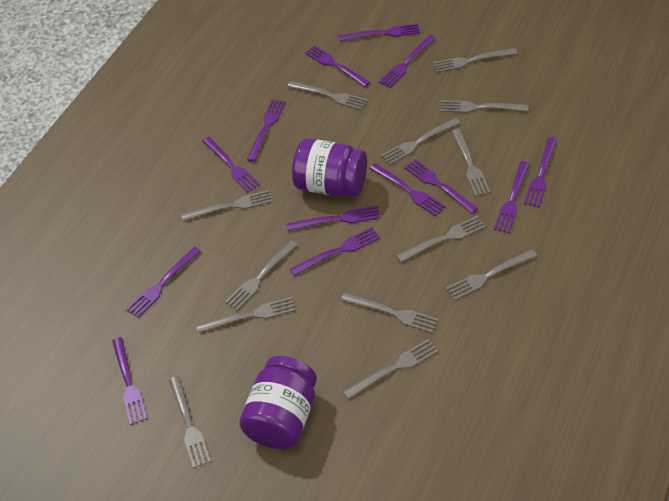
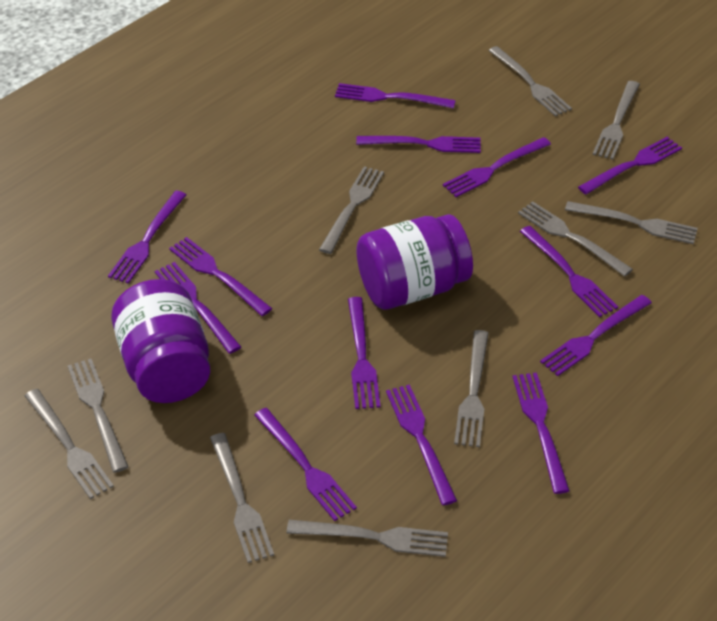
grey fork: 13 -> 10

